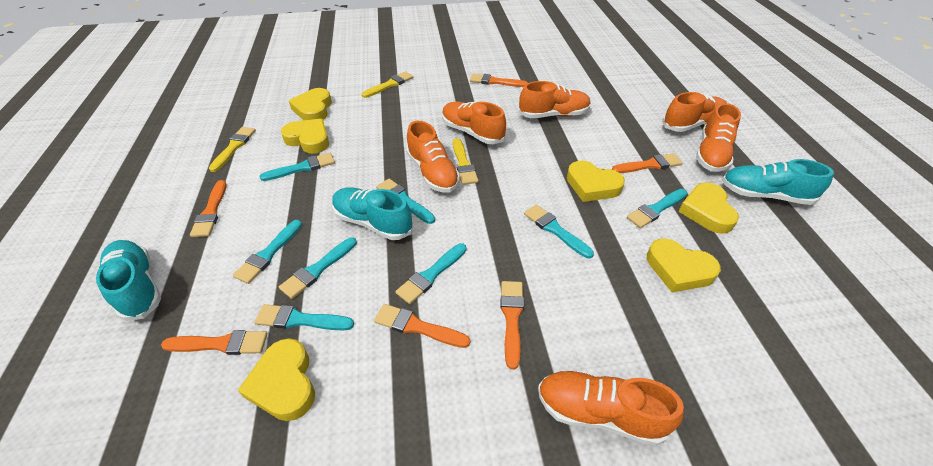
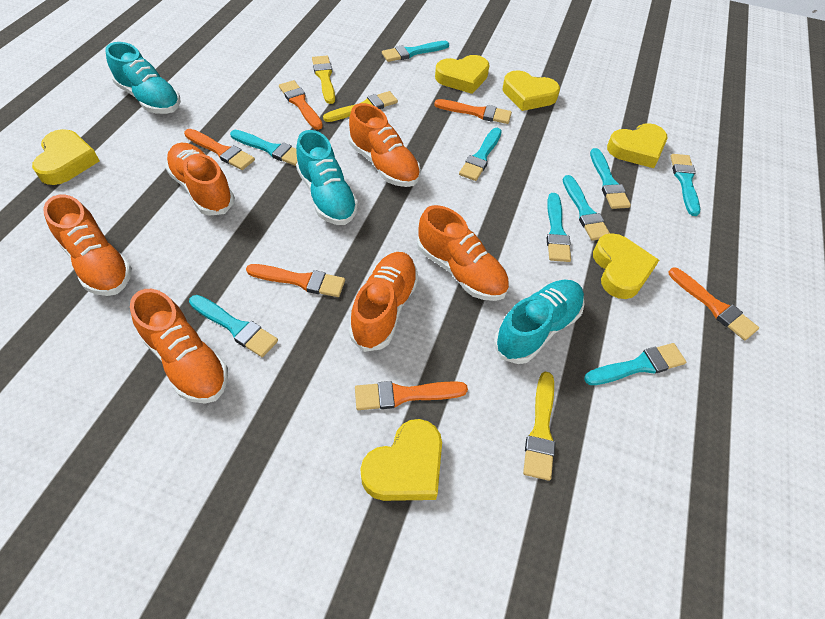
turquoise brush: 8 -> 9

